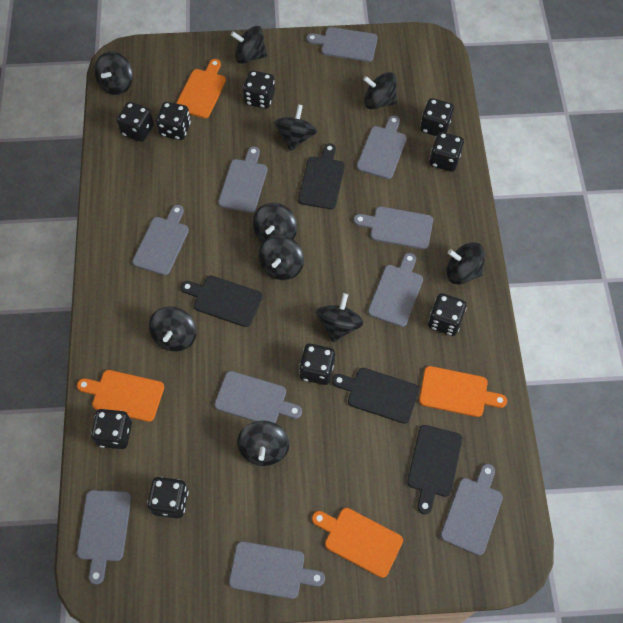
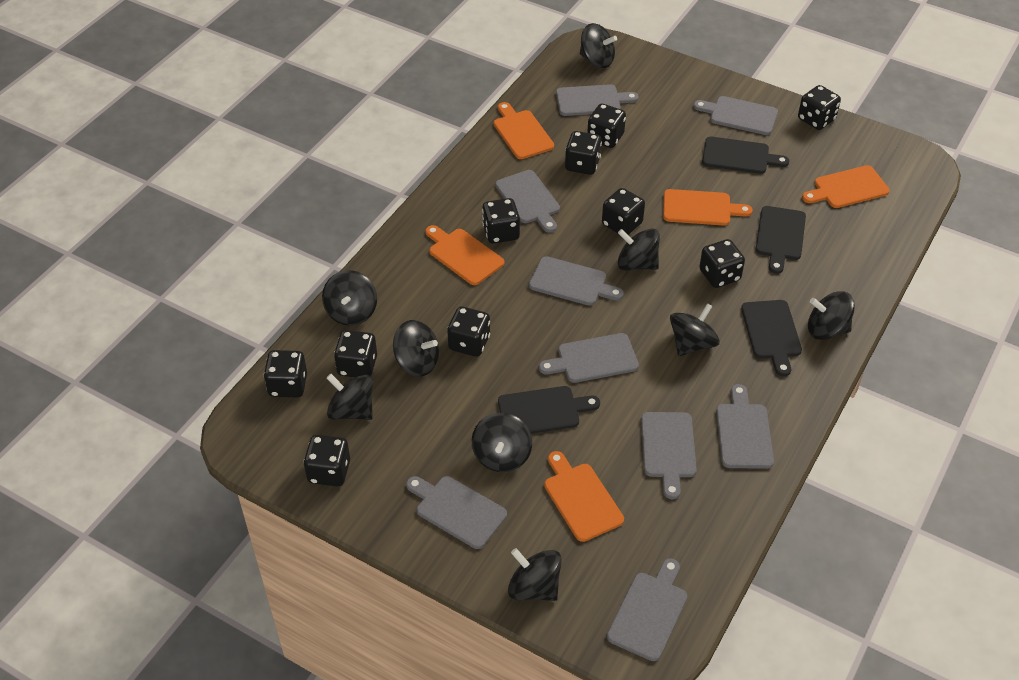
black dice: 9 -> 10
black spinning top: 10 -> 9
grey cutting board: 10 -> 9
orange cutting board: 4 -> 5

